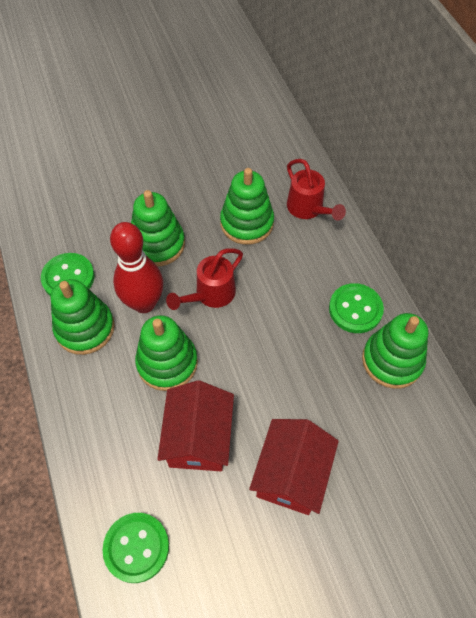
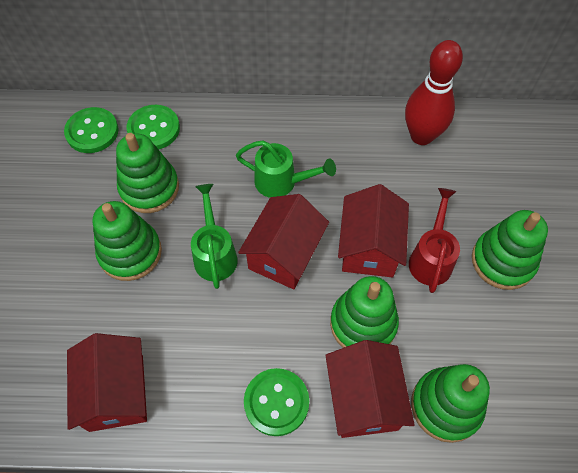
green watering can: 0 -> 2
red house: 2 -> 4
red watering can: 2 -> 1

